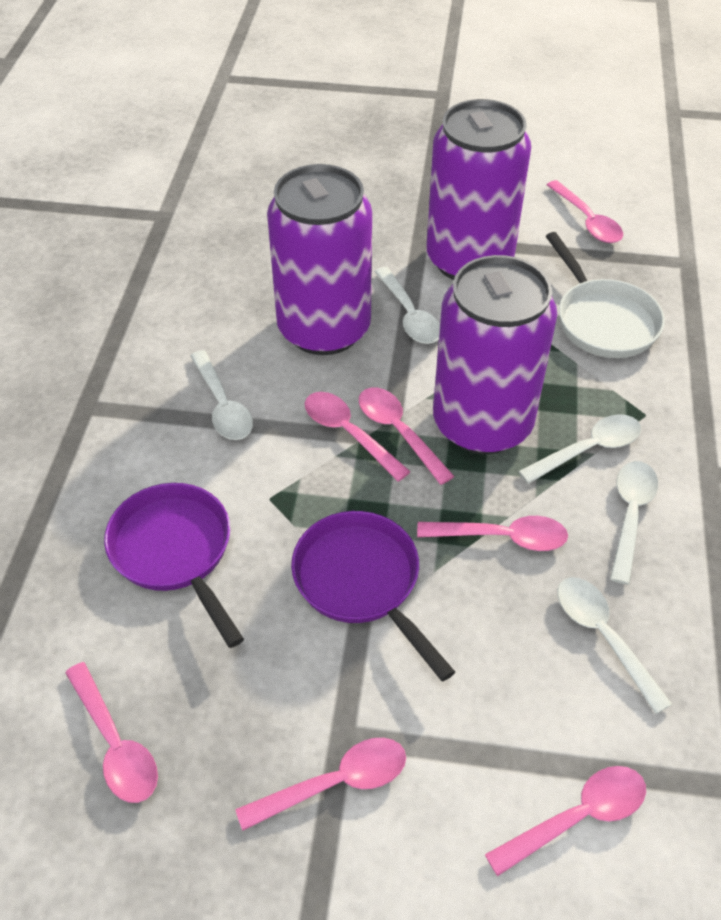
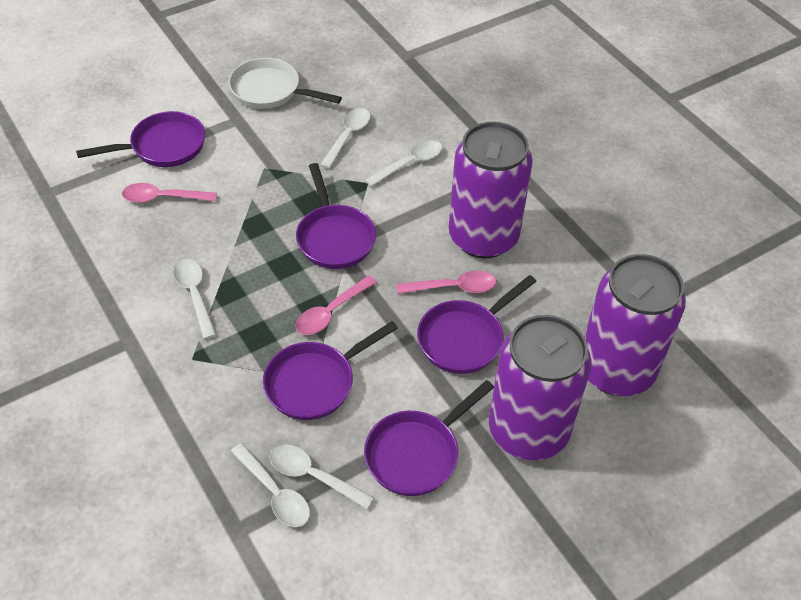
pink spoon: 7 -> 3
purple pan: 2 -> 5

